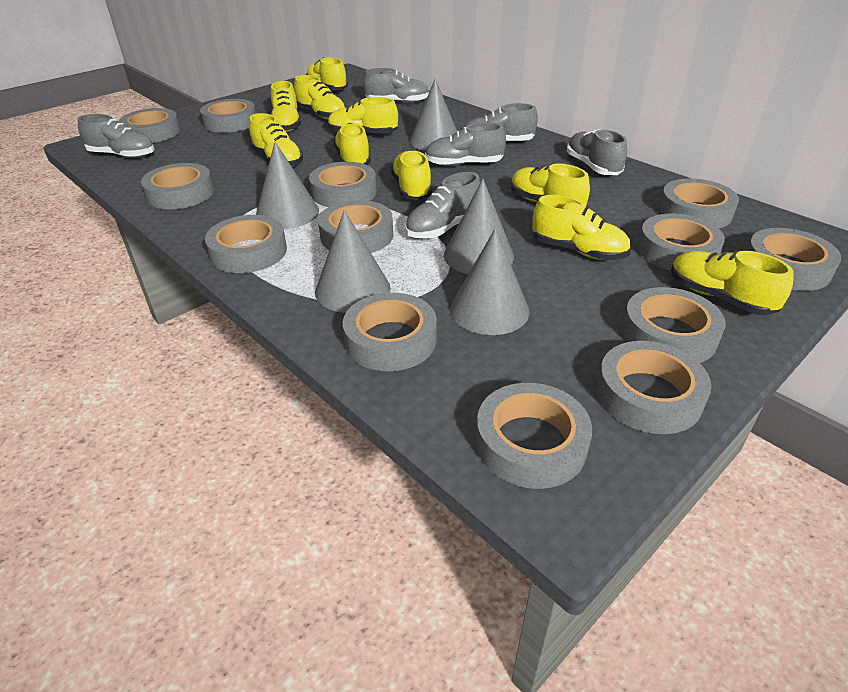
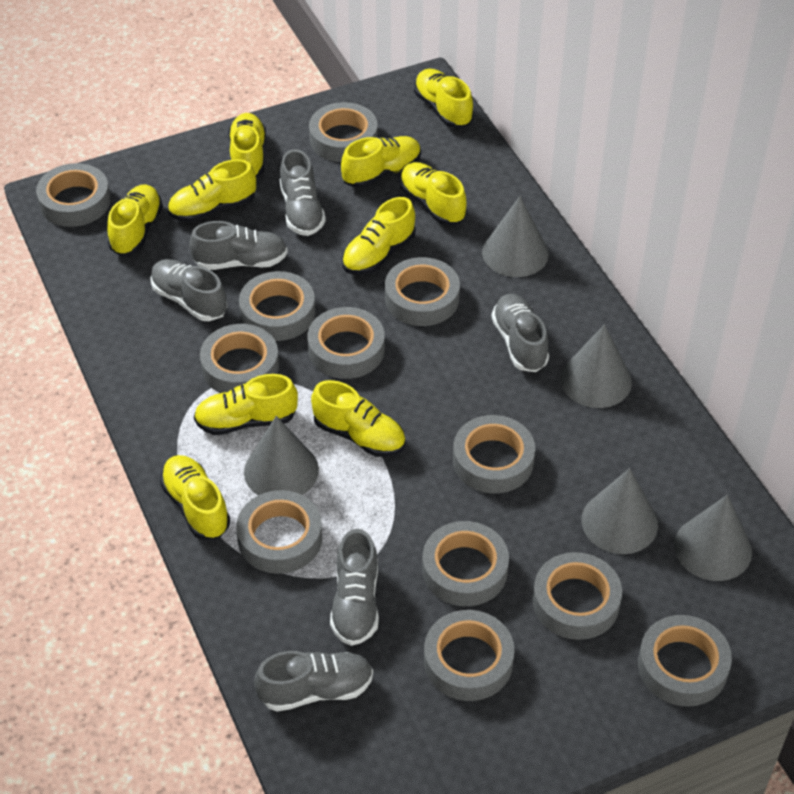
grey tape: 13 -> 12

